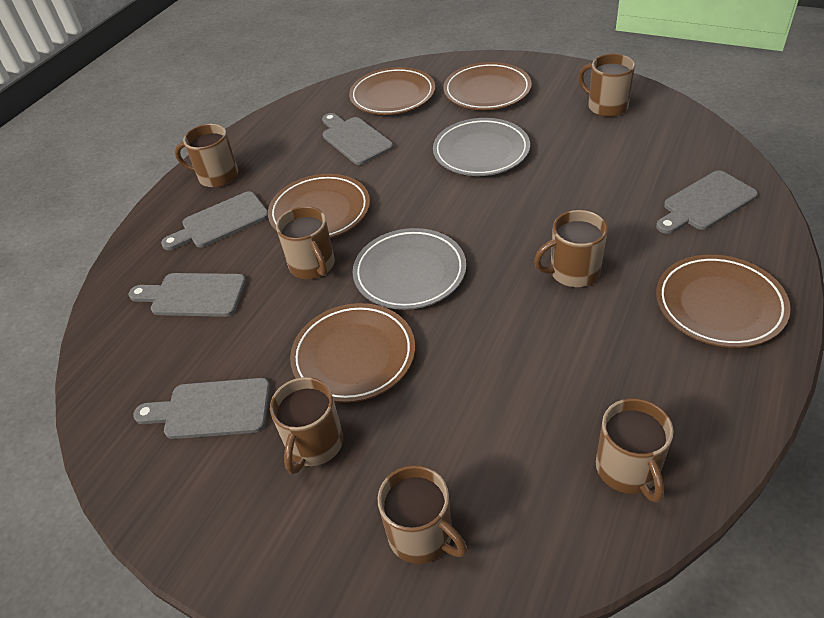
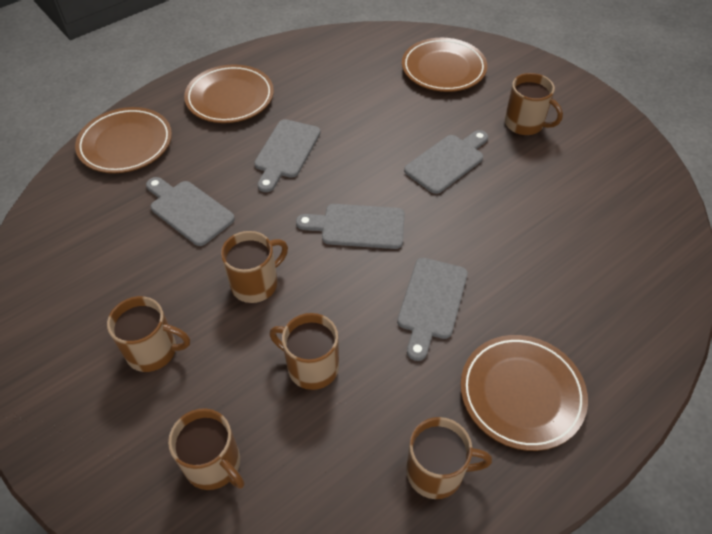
brown mug: 7 -> 6
brown plate: 5 -> 4
grey plate: 2 -> 0

